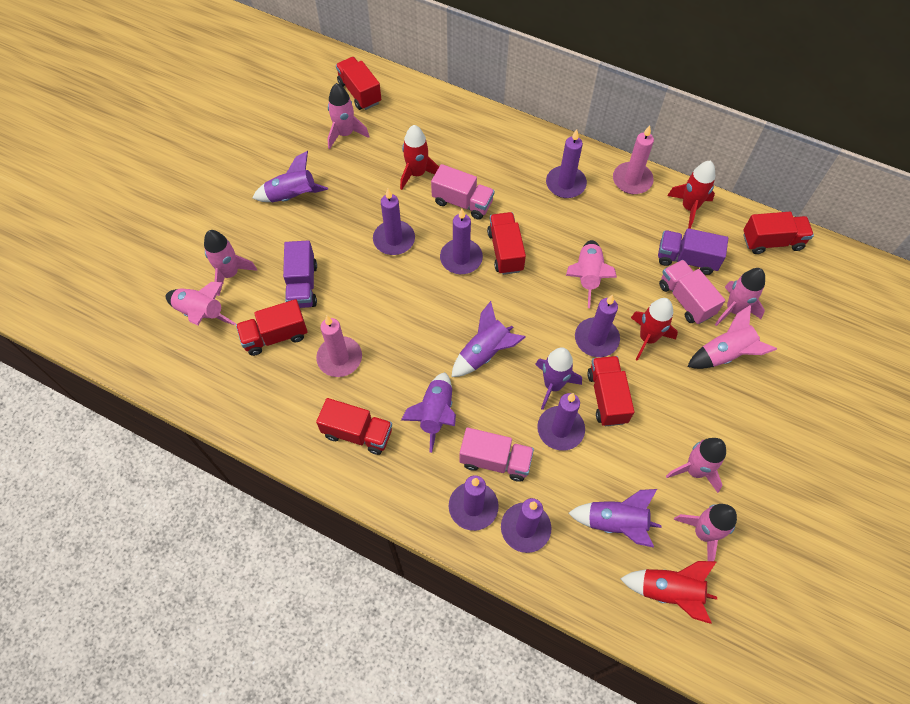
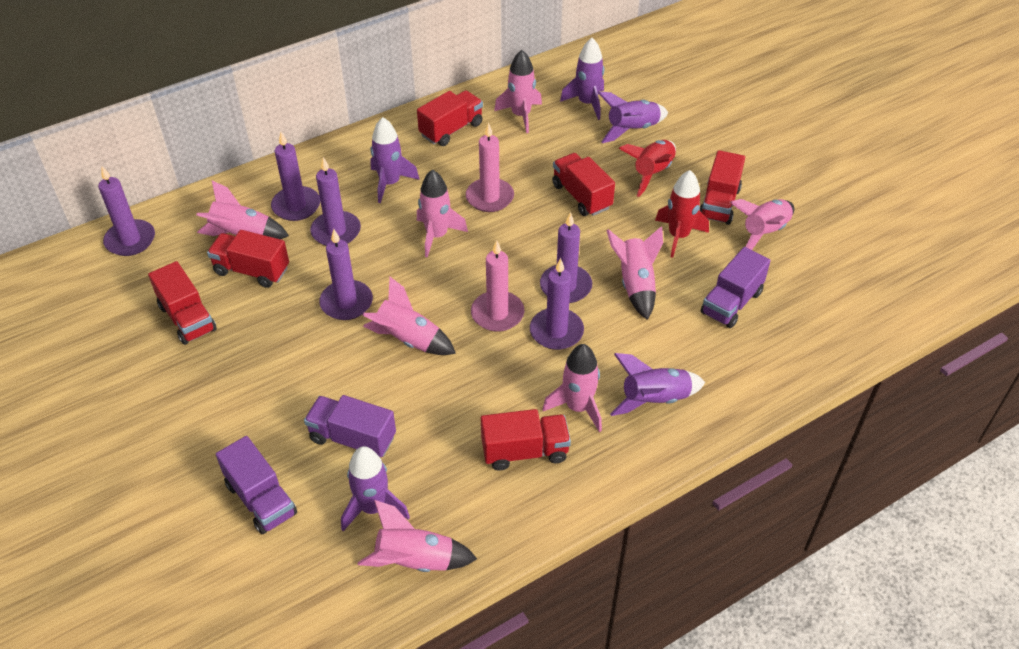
pink truck: 3 -> 0
purple candle: 7 -> 6
purple truck: 2 -> 3
red rocket: 4 -> 2

